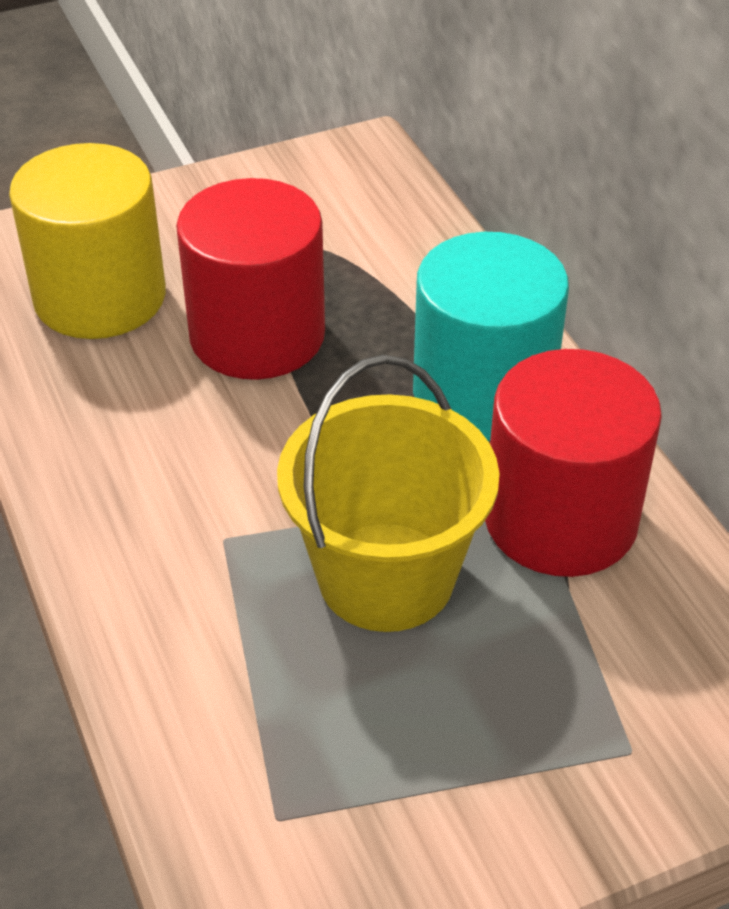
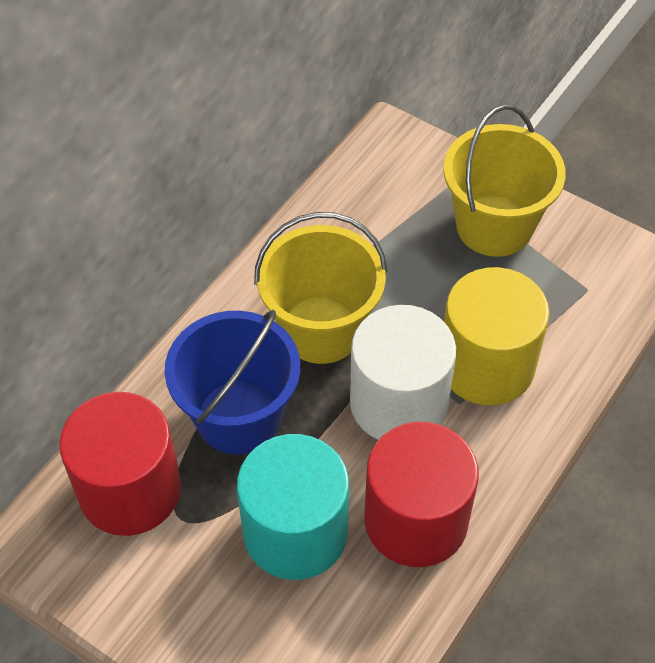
blue bucket: 0 -> 1
white cylinder: 0 -> 1
yellow bucket: 1 -> 2

